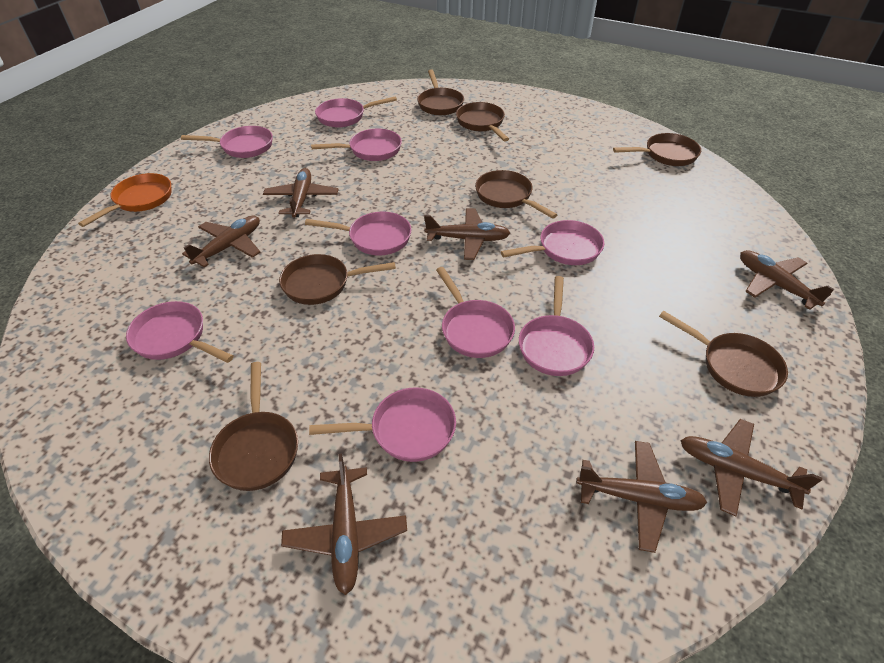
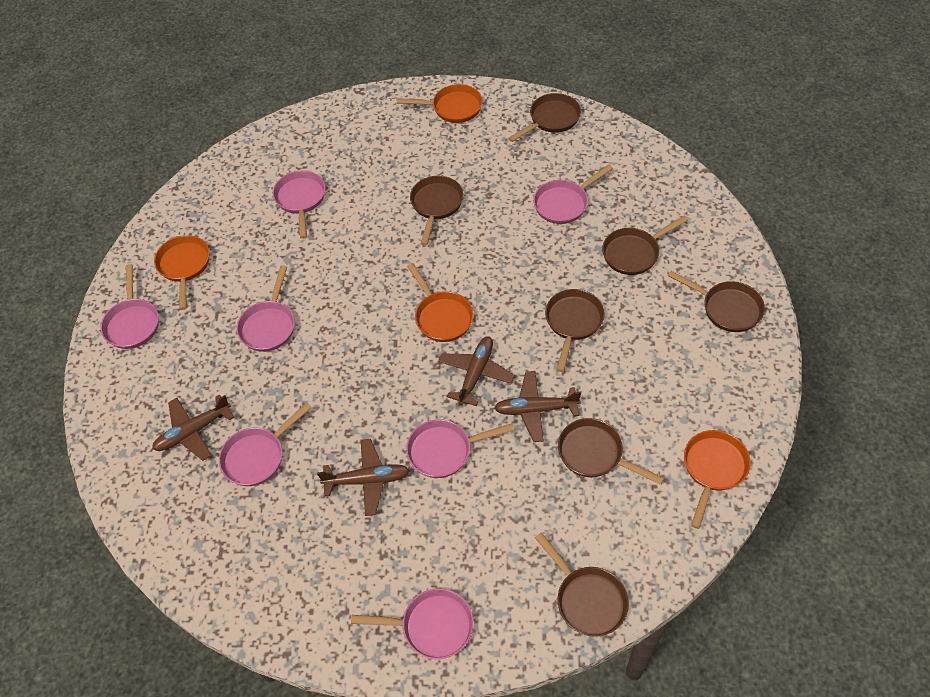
brown plane: 7 -> 4
orange pan: 1 -> 4
pink pan: 9 -> 7

